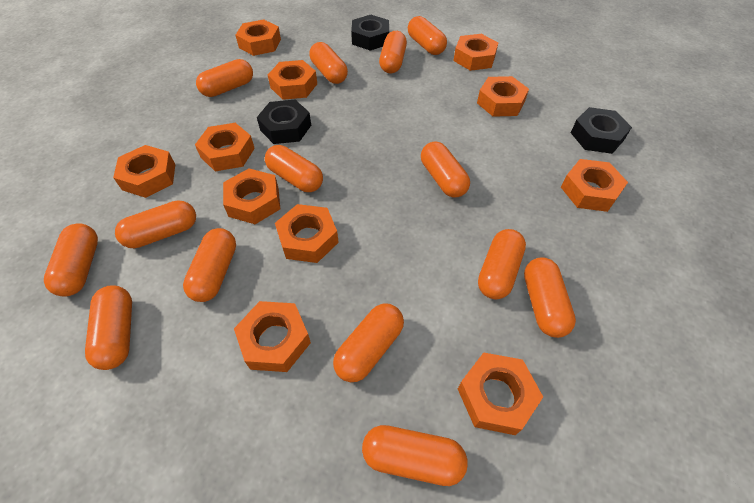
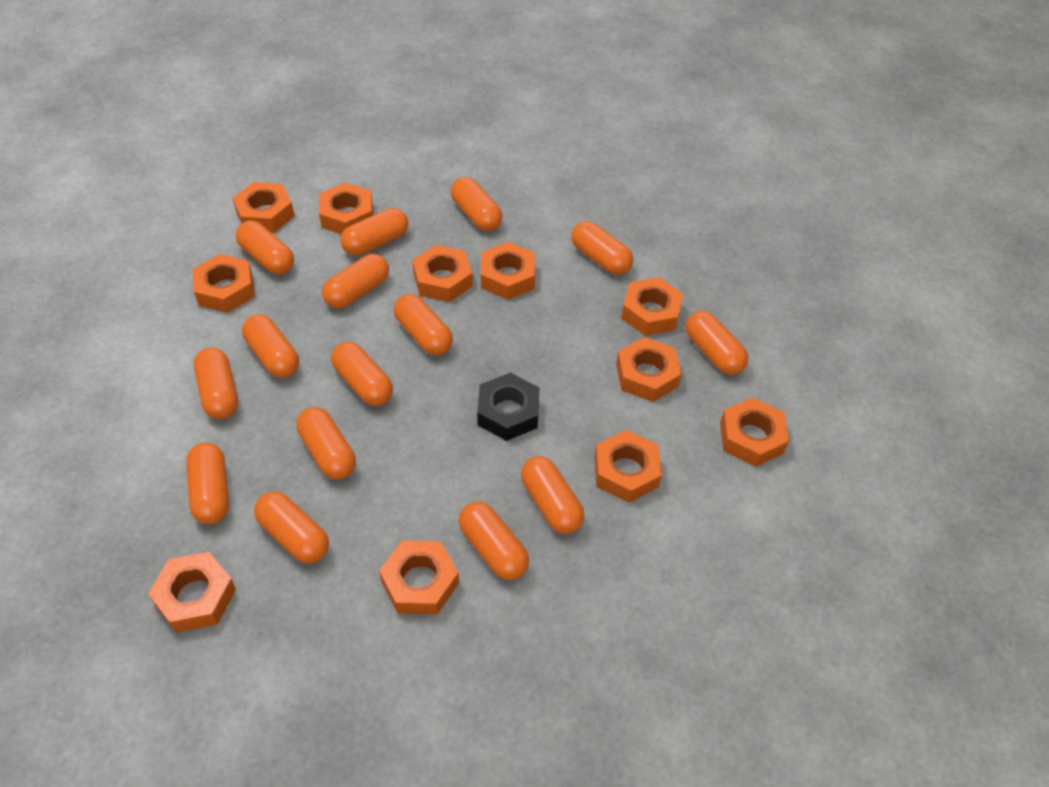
black nut: 3 -> 1
orange capsule: 14 -> 15

